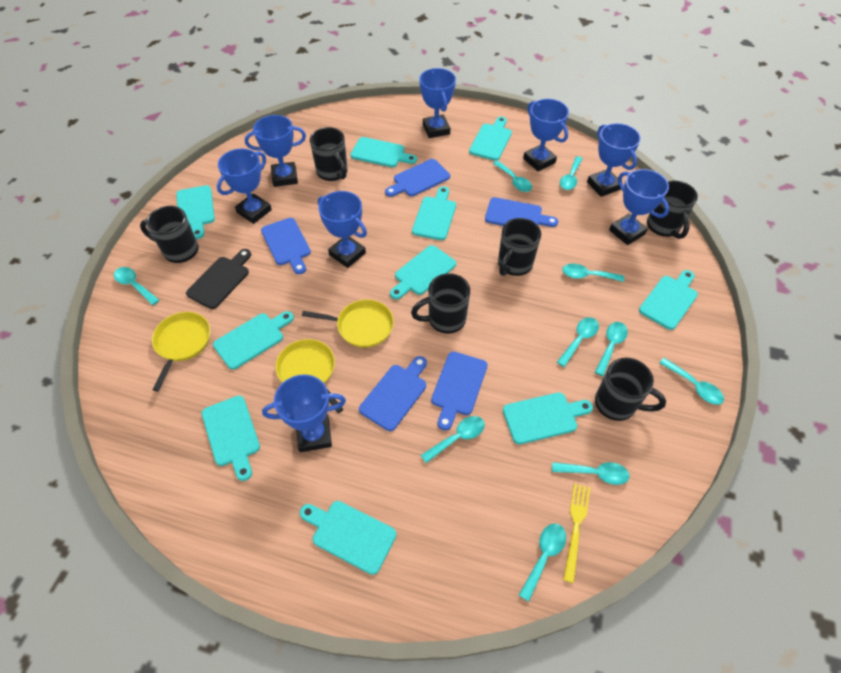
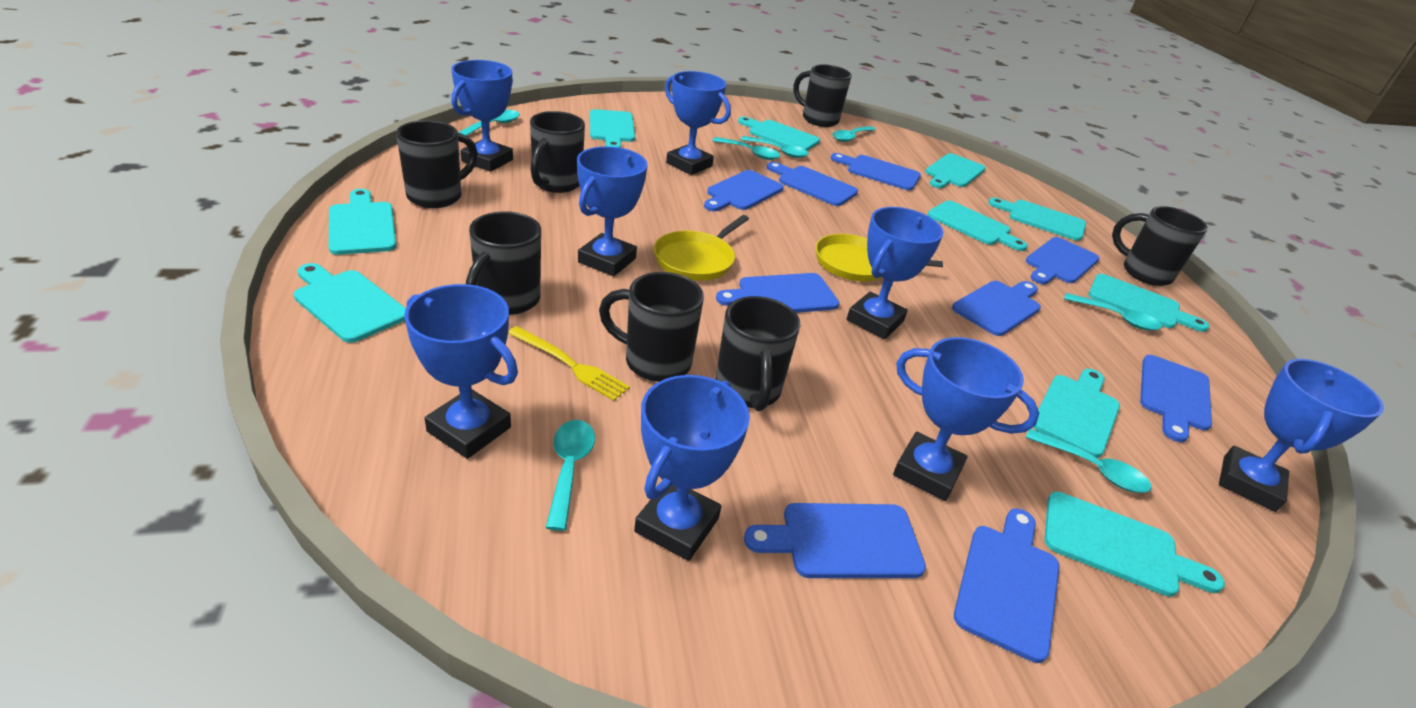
black cutting board: 1 -> 0
black mug: 6 -> 7
blue cutting board: 5 -> 9
turquoise spoon: 10 -> 7
yellow pan: 3 -> 2

